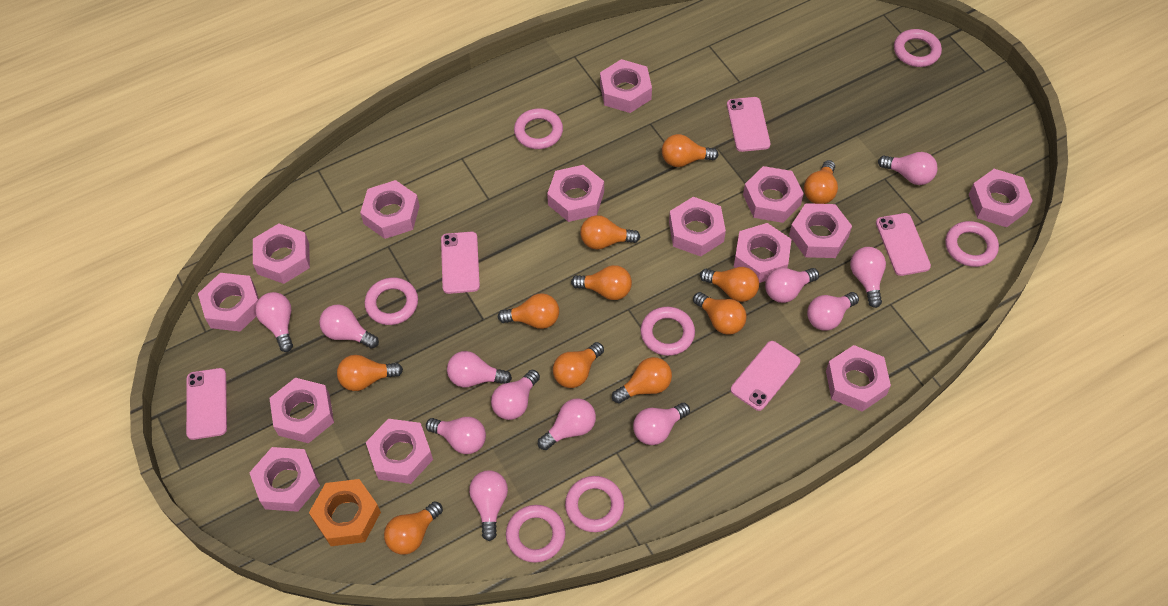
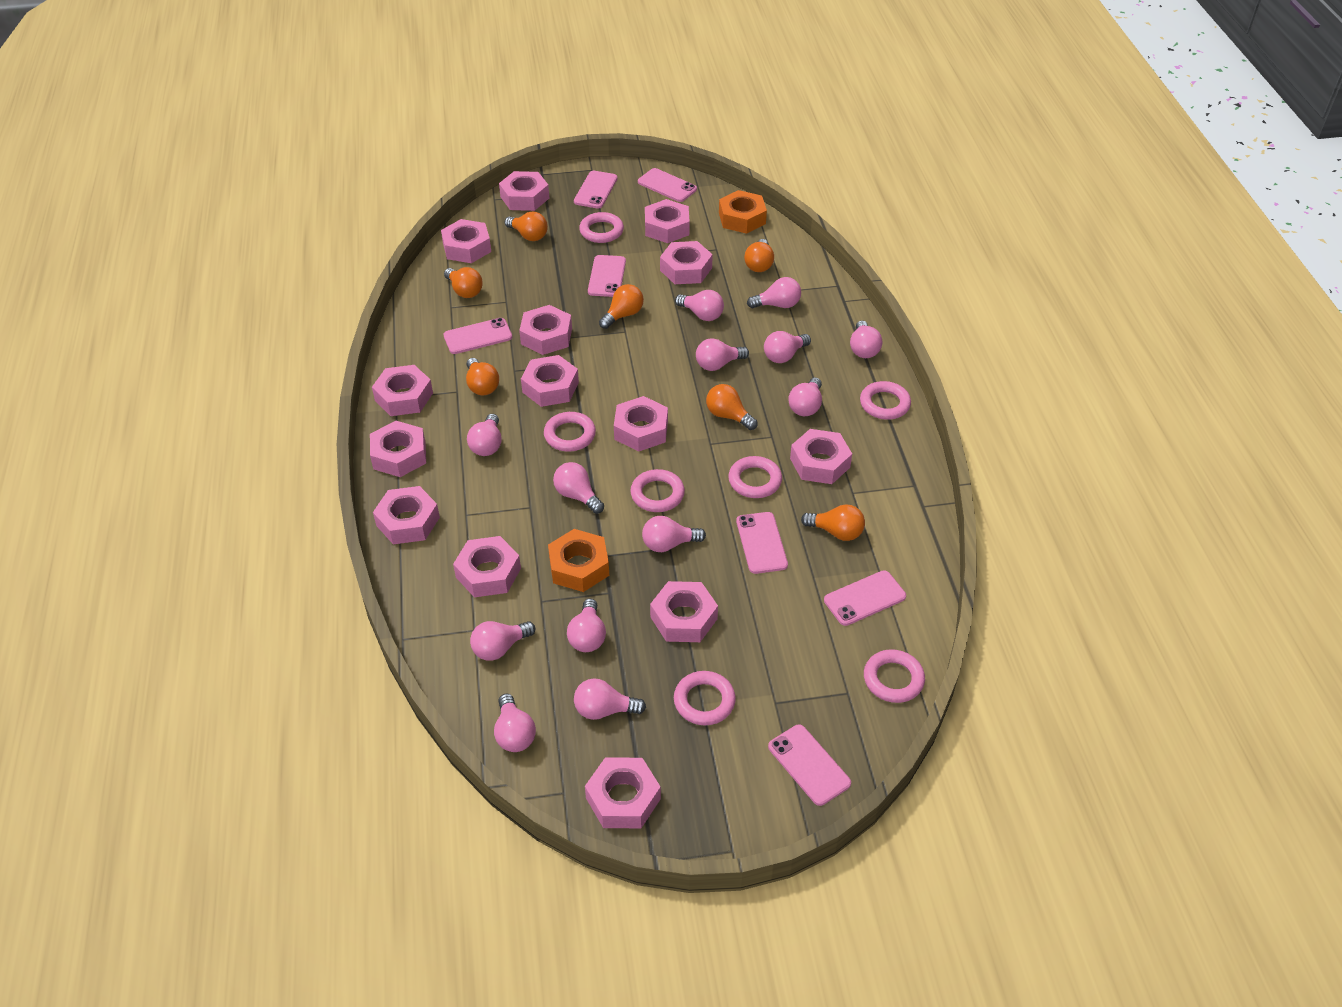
orange light bulb: 11 -> 7
orange nut: 1 -> 2
pink light bulb: 12 -> 13
pink phone: 5 -> 7

